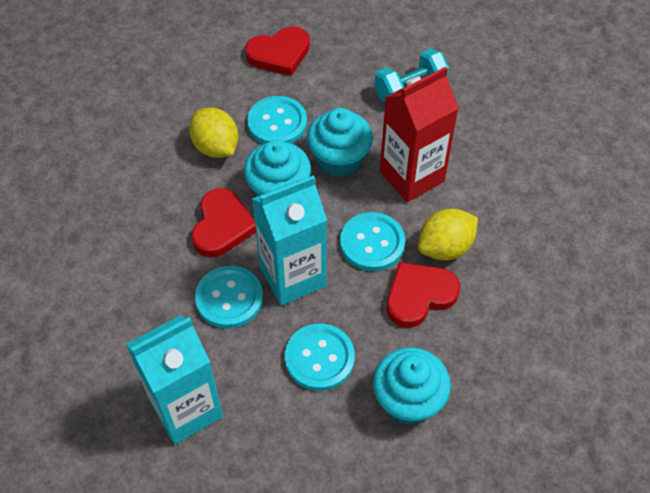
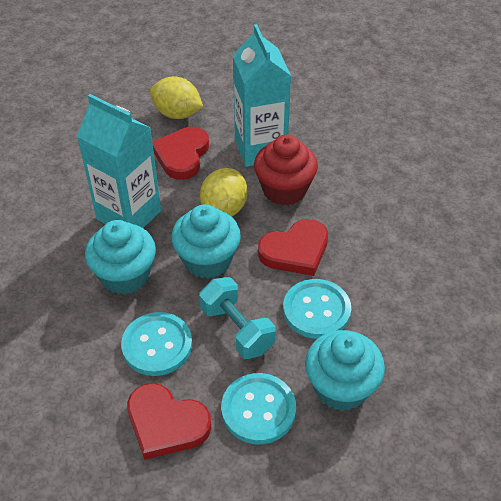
red carton: 1 -> 0
red cupcake: 0 -> 1
turquoise button: 4 -> 3

